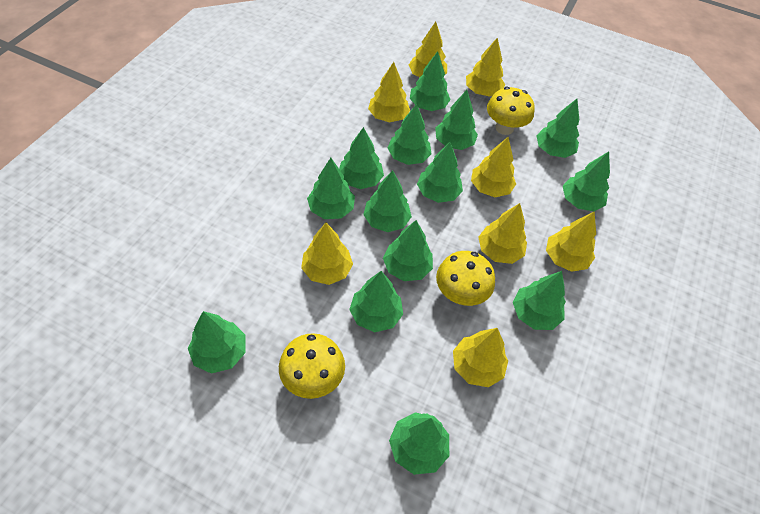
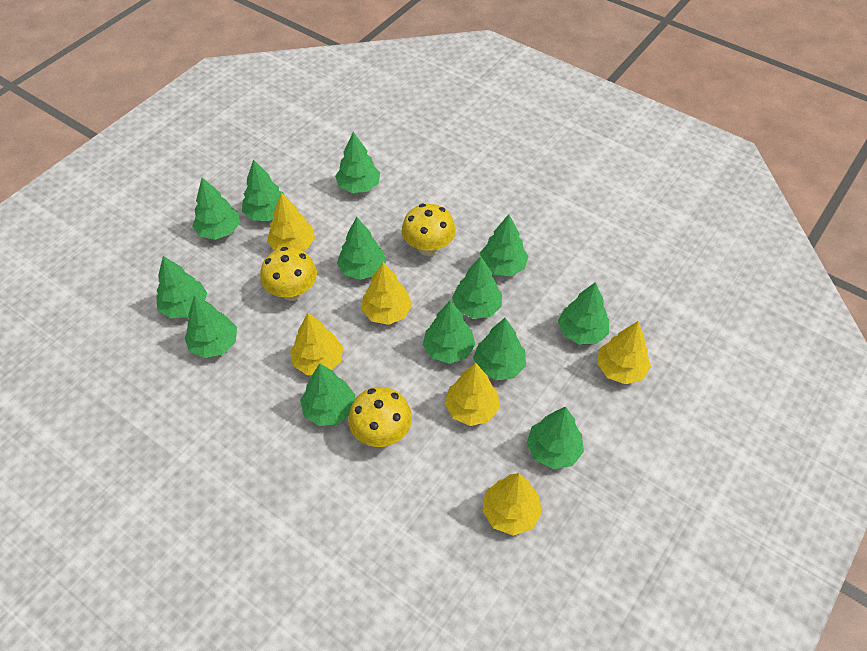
green tree: 14 -> 13
yellow tree: 8 -> 6

